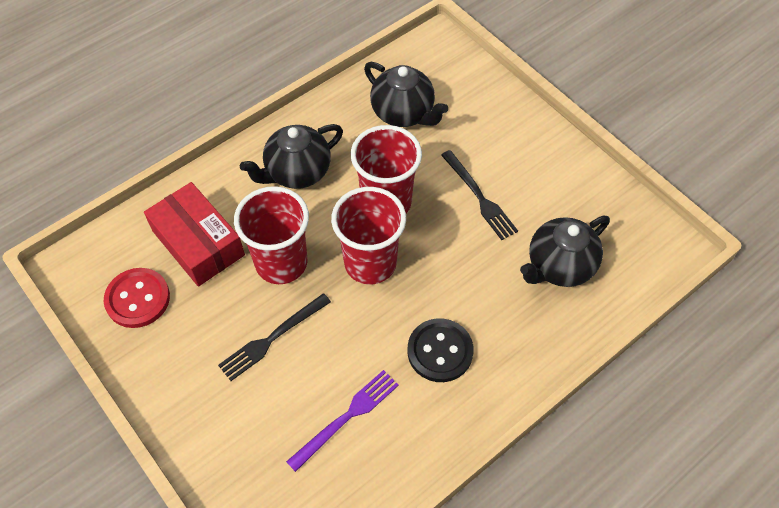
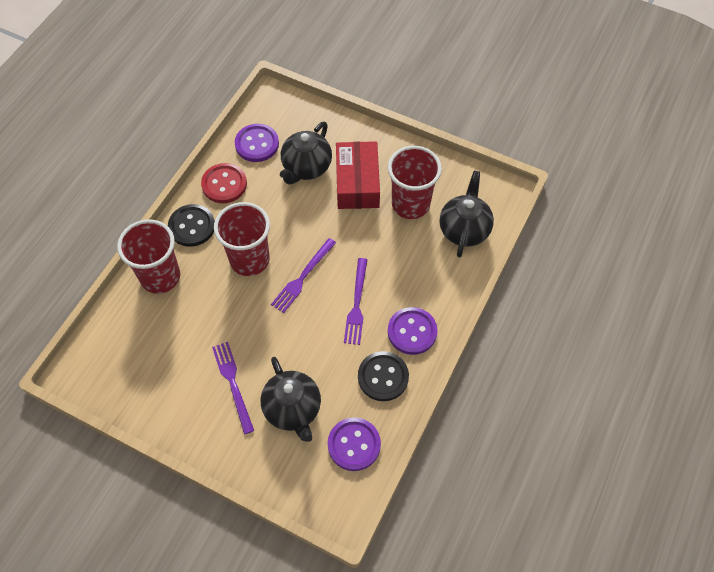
black button: 1 -> 2
black fork: 2 -> 0
purple button: 0 -> 3
purple fork: 1 -> 3

